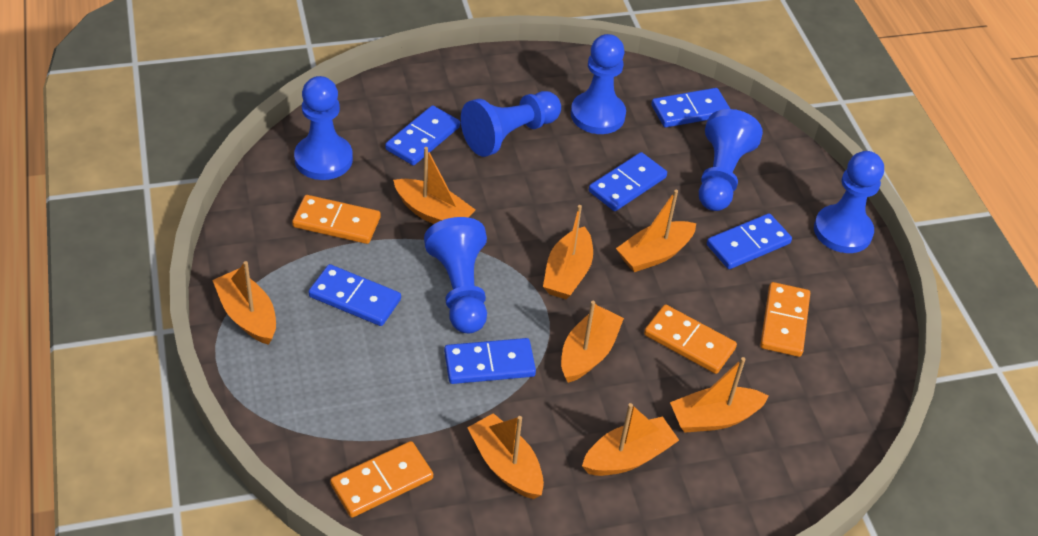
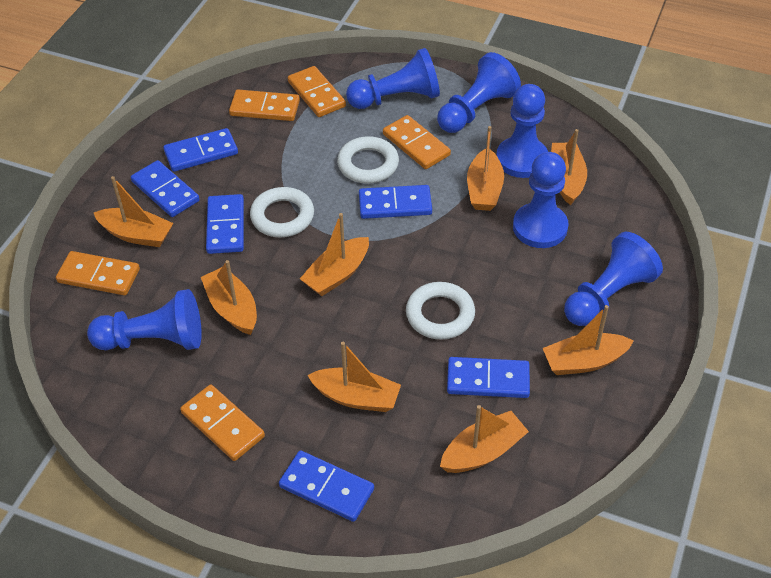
orange domino: 4 -> 5
white ring: 0 -> 3

